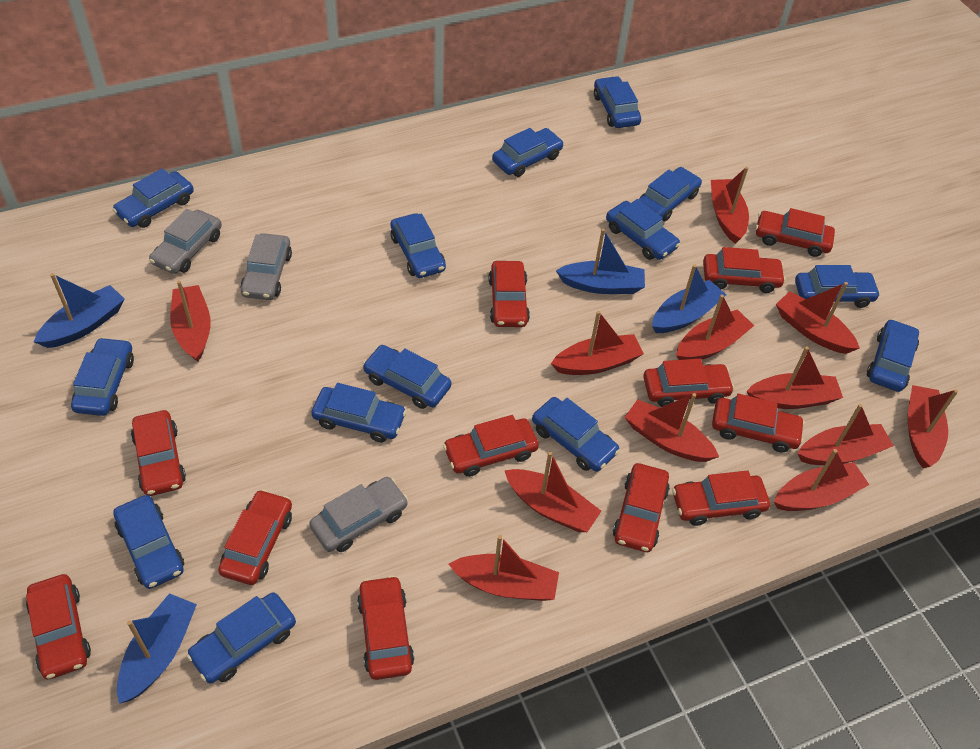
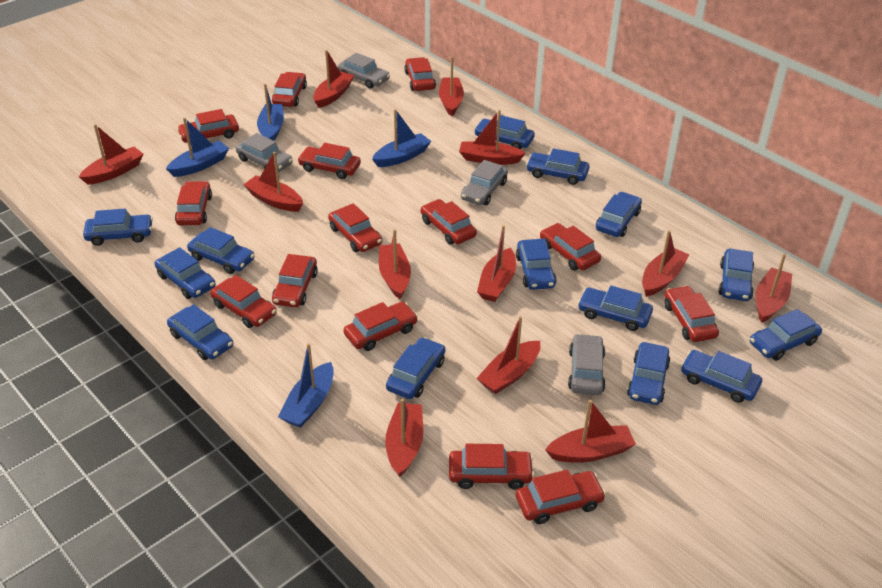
grey car: 3 -> 4
red car: 12 -> 14

